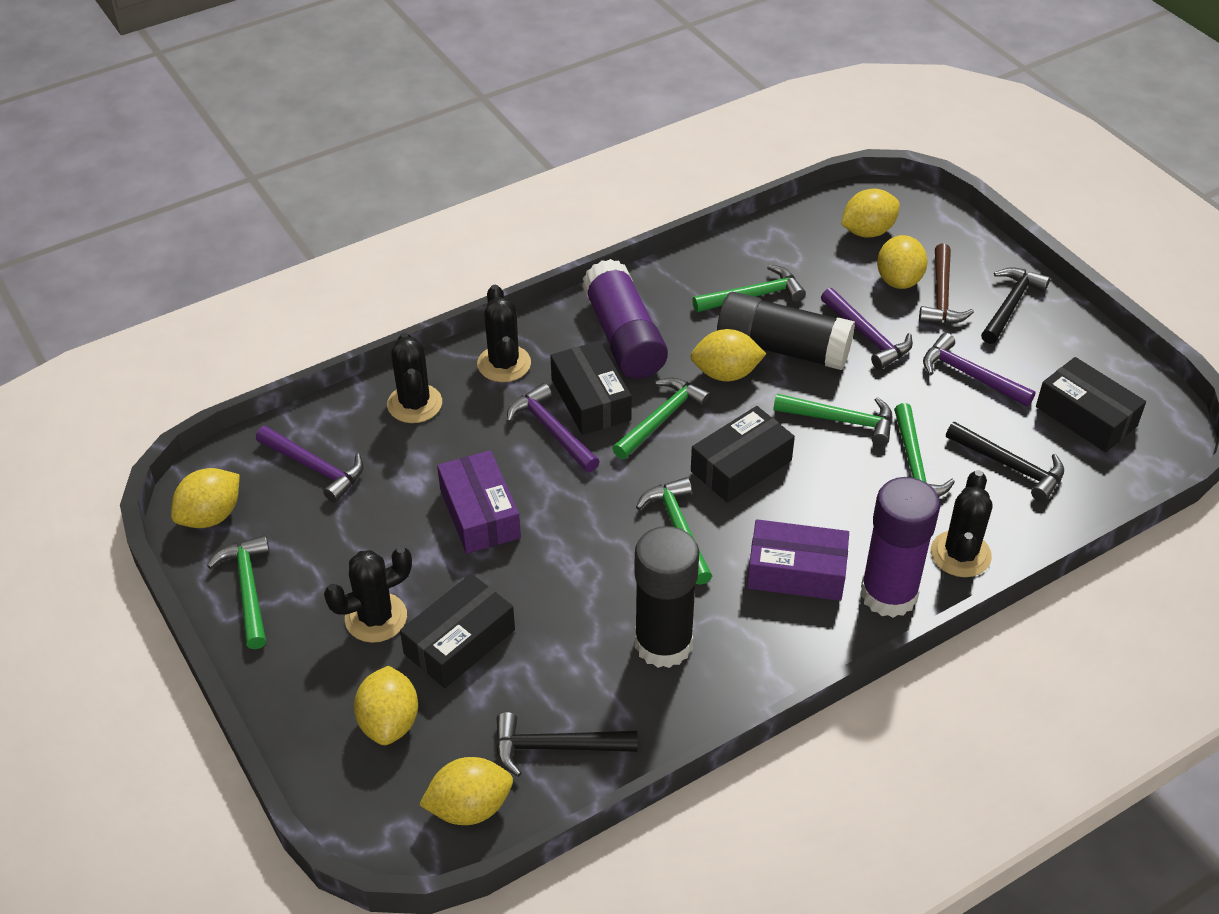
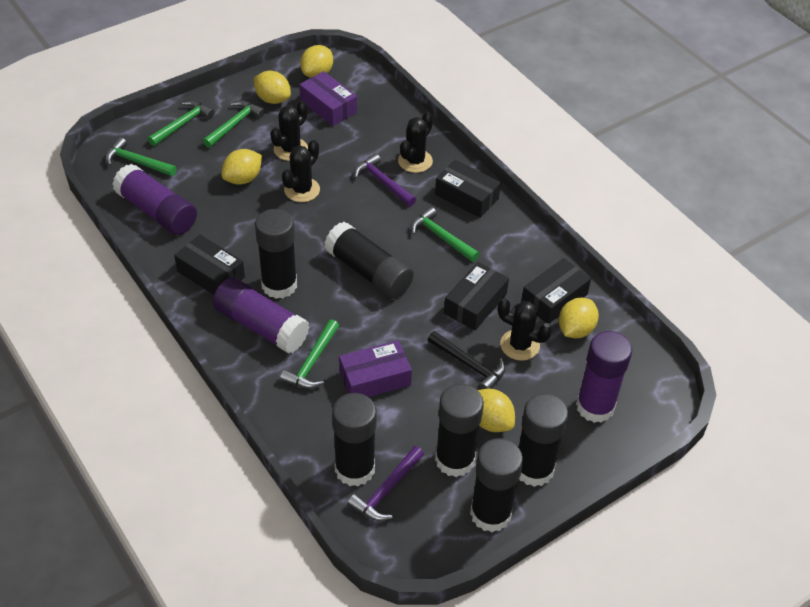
black glue stick: 2 -> 6
black hammer: 3 -> 1
brown hammer: 1 -> 0
green hammer: 6 -> 5
purple glue stick: 2 -> 3
purple hammer: 4 -> 2
yellow lemon: 6 -> 5

